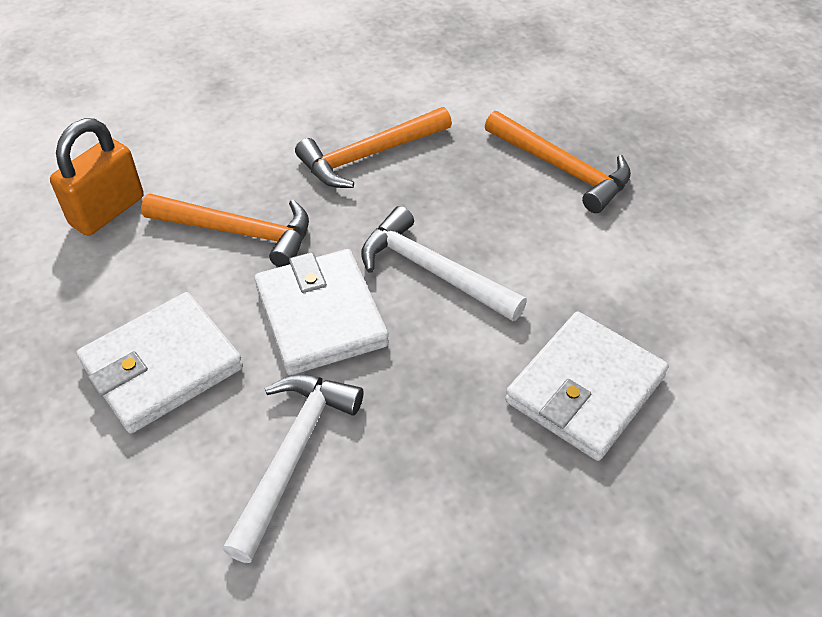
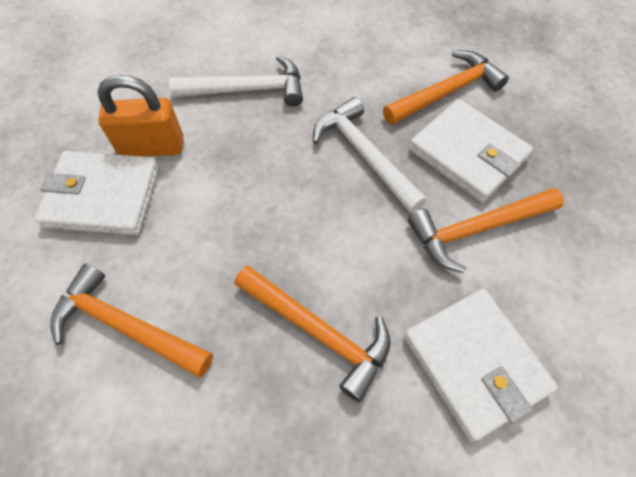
orange hammer: 3 -> 4

